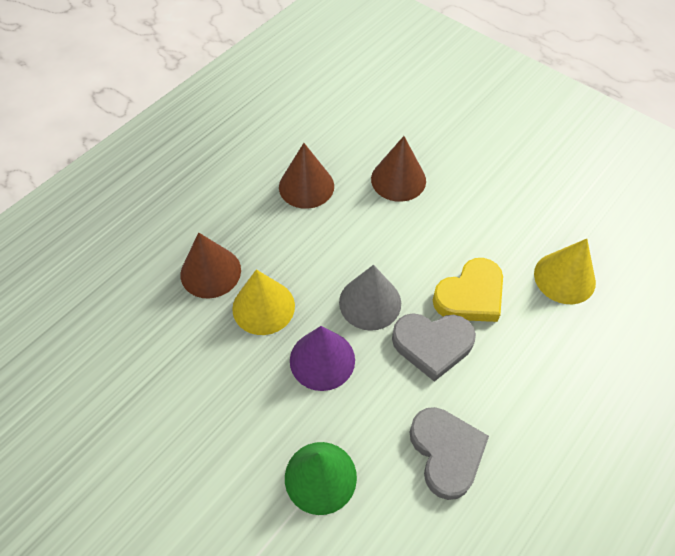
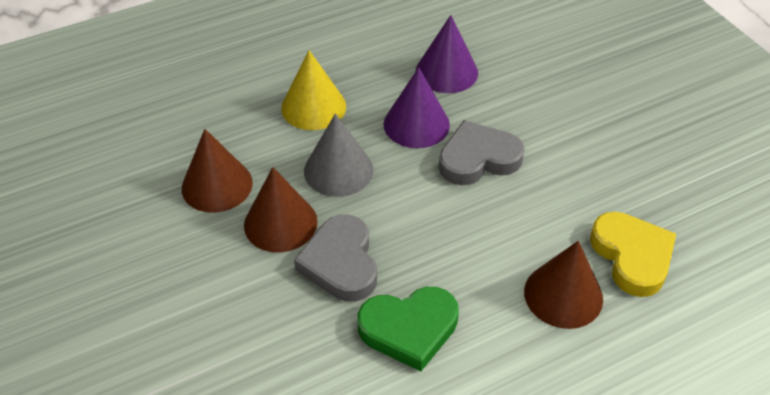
green cone: 1 -> 0
green heart: 0 -> 1
purple cone: 1 -> 2
yellow cone: 2 -> 1

